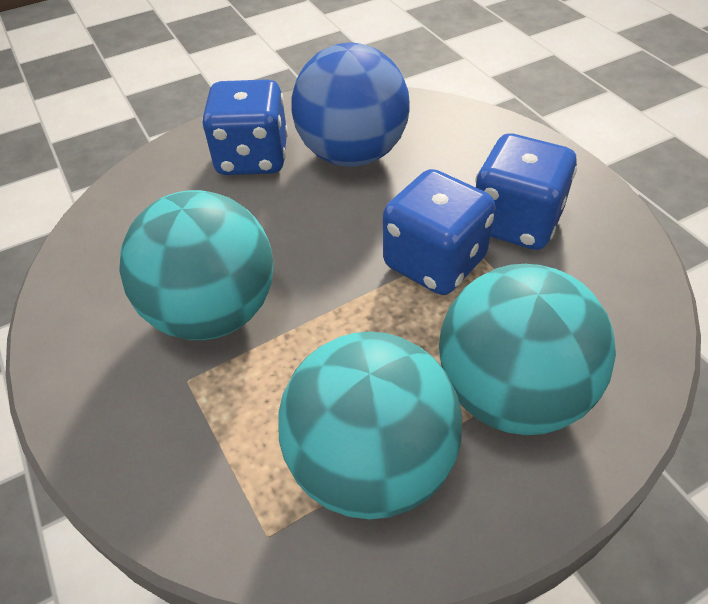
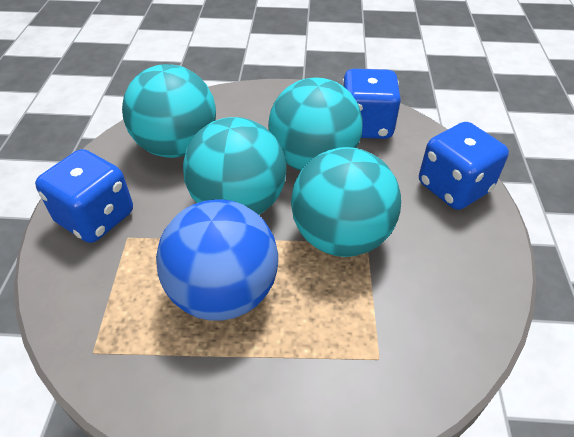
turquoise ball: 3 -> 4

